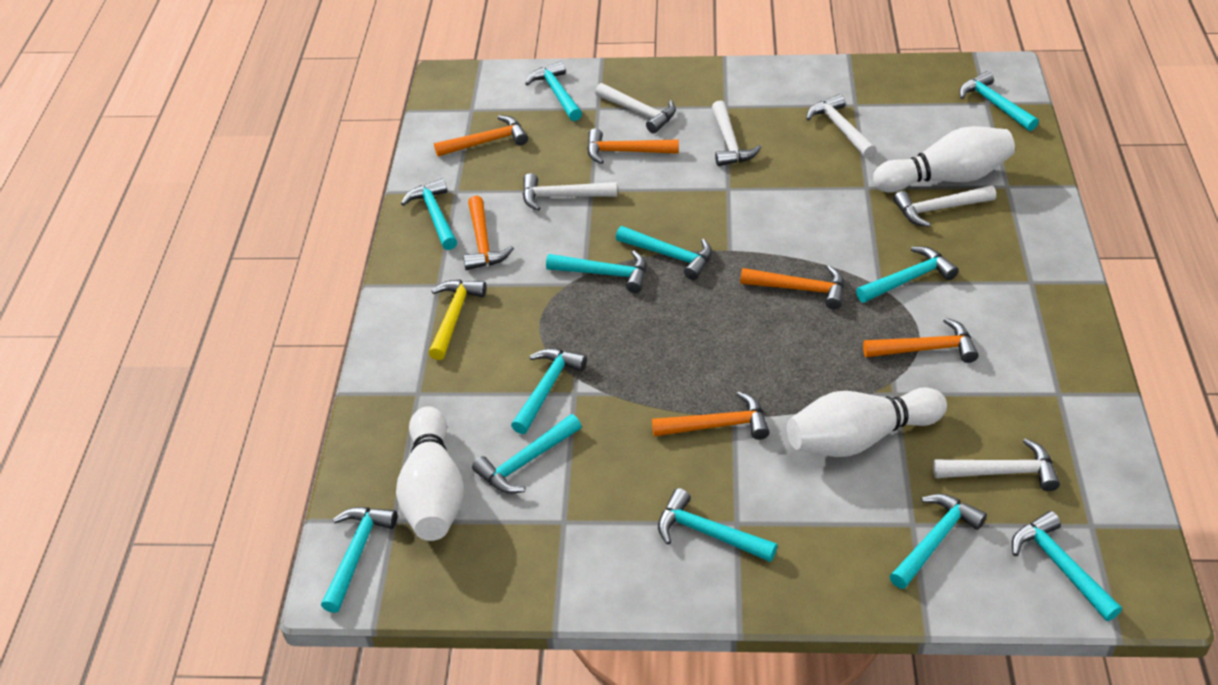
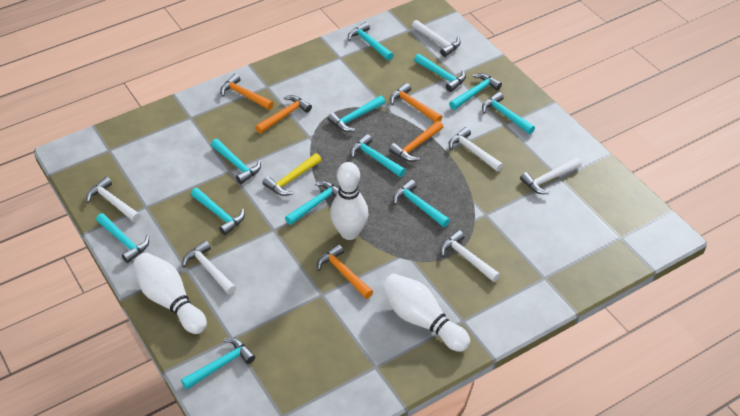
orange hammer: 6 -> 5

